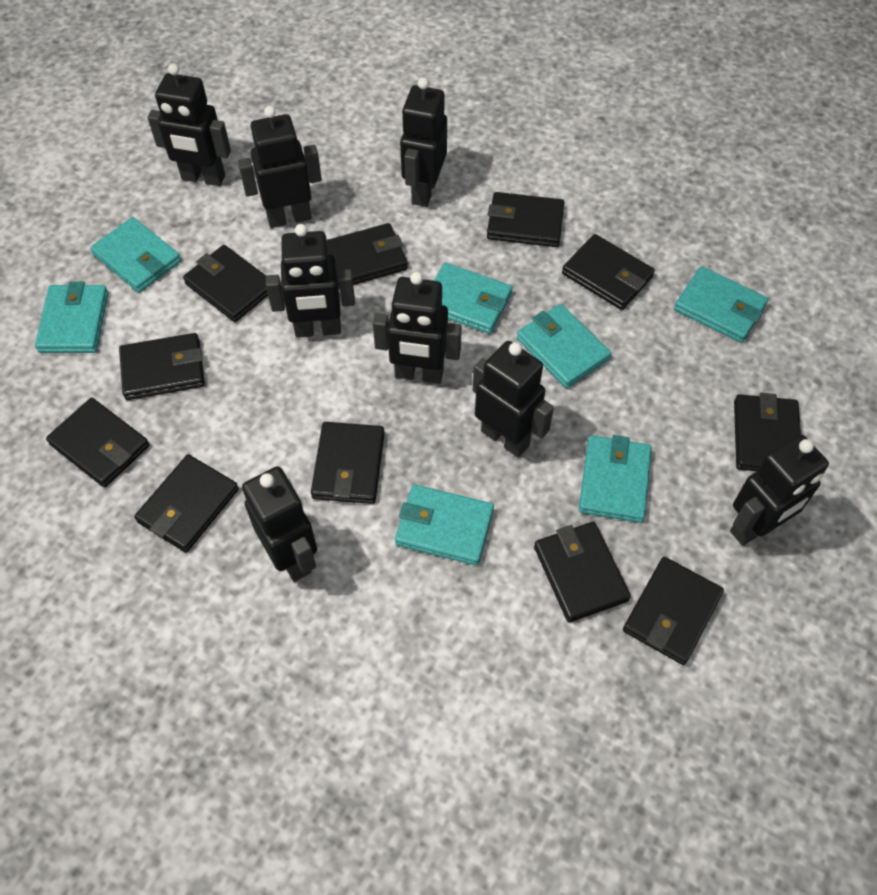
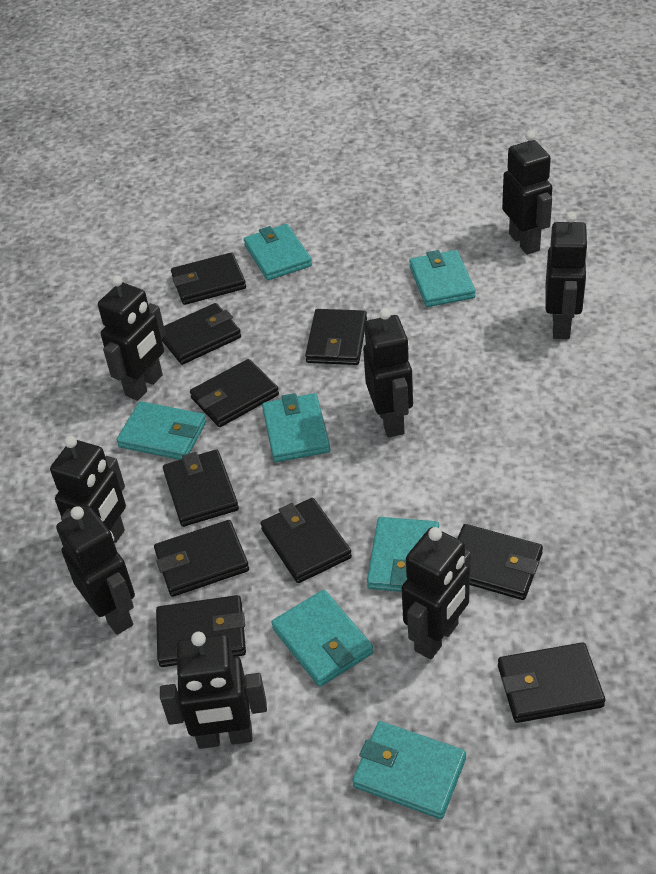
black wallet: 11 -> 10

